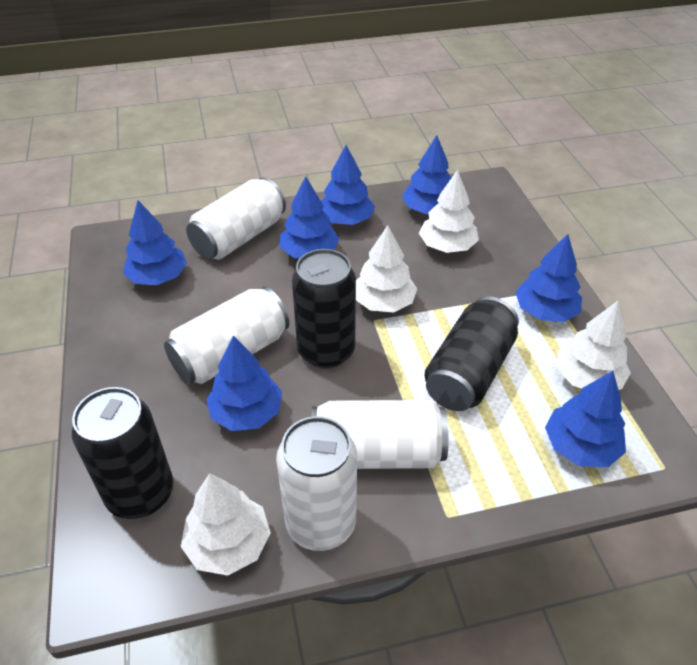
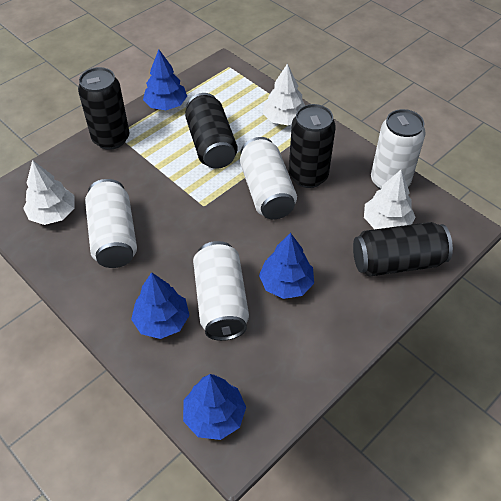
black can: 3 -> 4
blue tree: 7 -> 4
white tree: 4 -> 3

